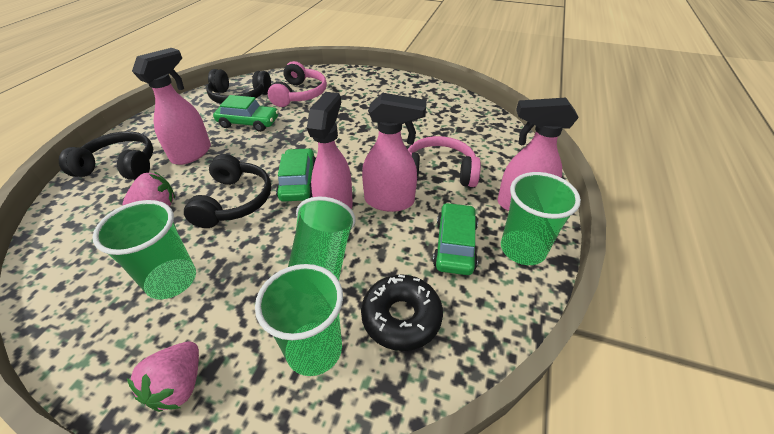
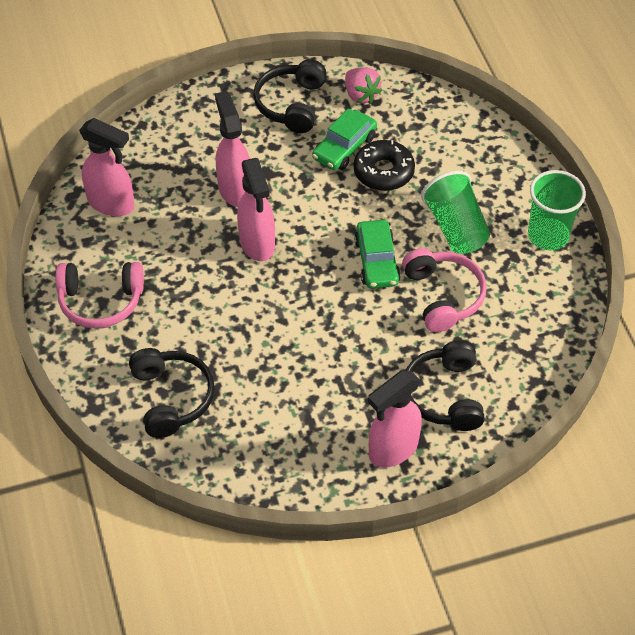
green car: 3 -> 2
green cup: 4 -> 2
pink strawberry: 2 -> 1

